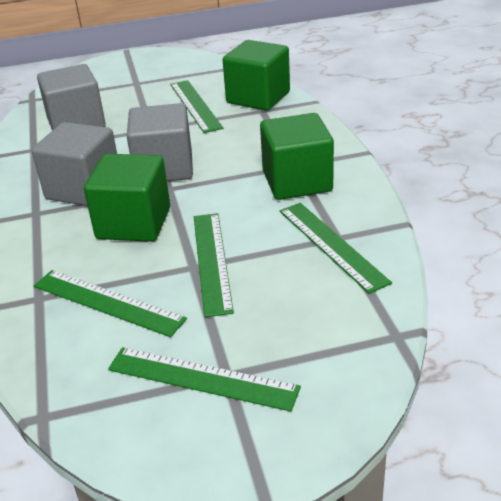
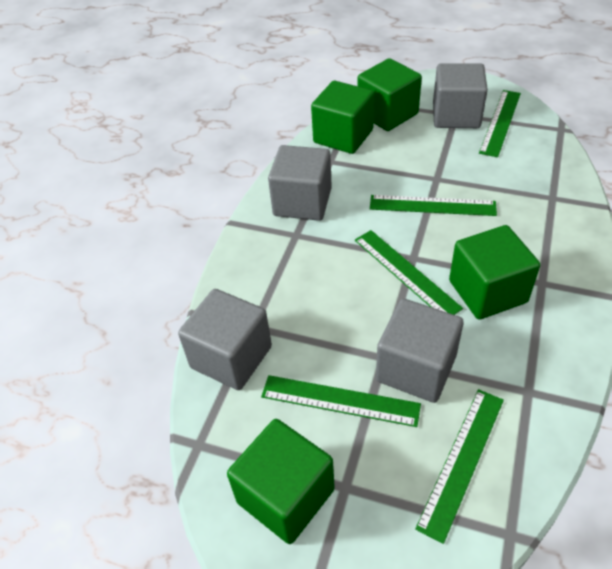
green cube: 3 -> 4
grey cube: 3 -> 4

